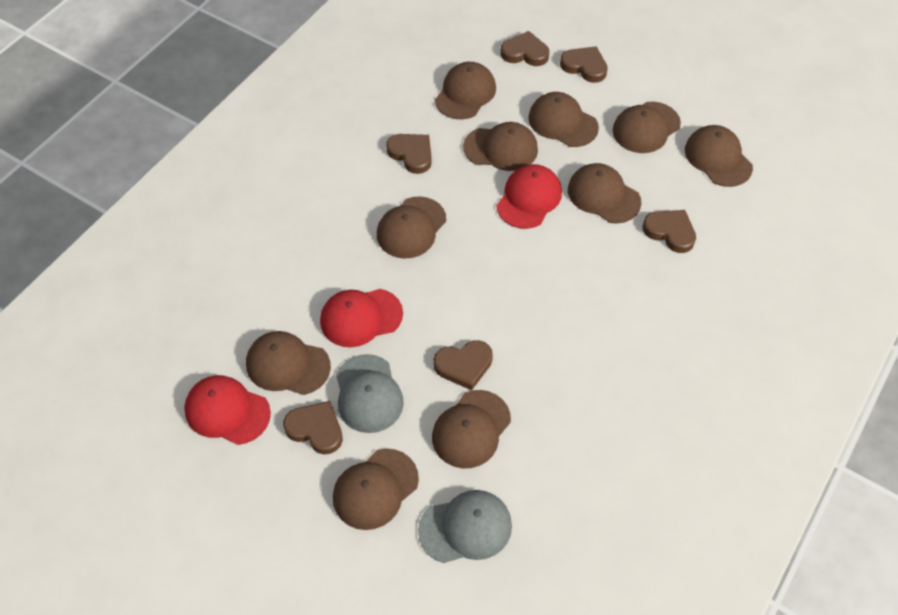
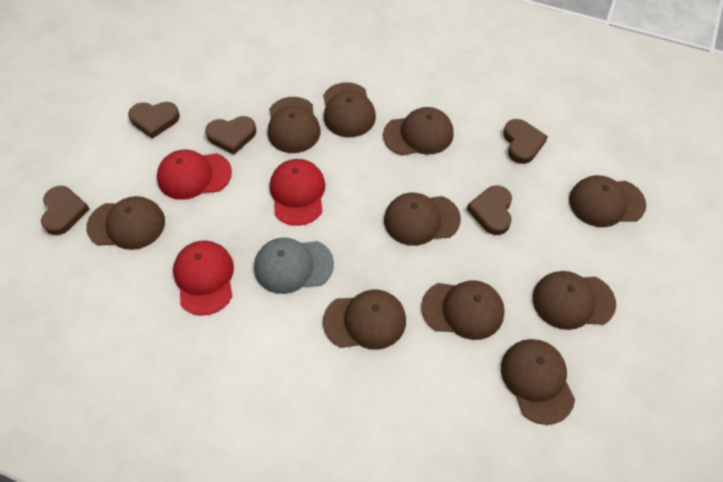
brown heart: 6 -> 5
grey cap: 2 -> 1

